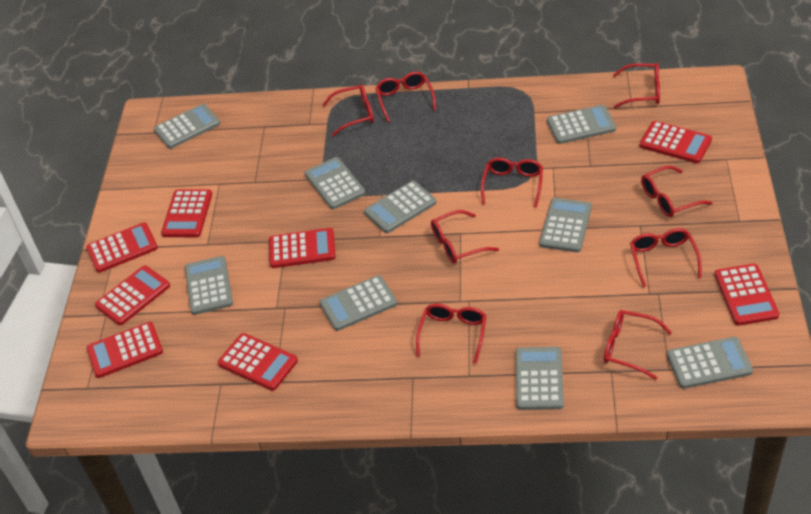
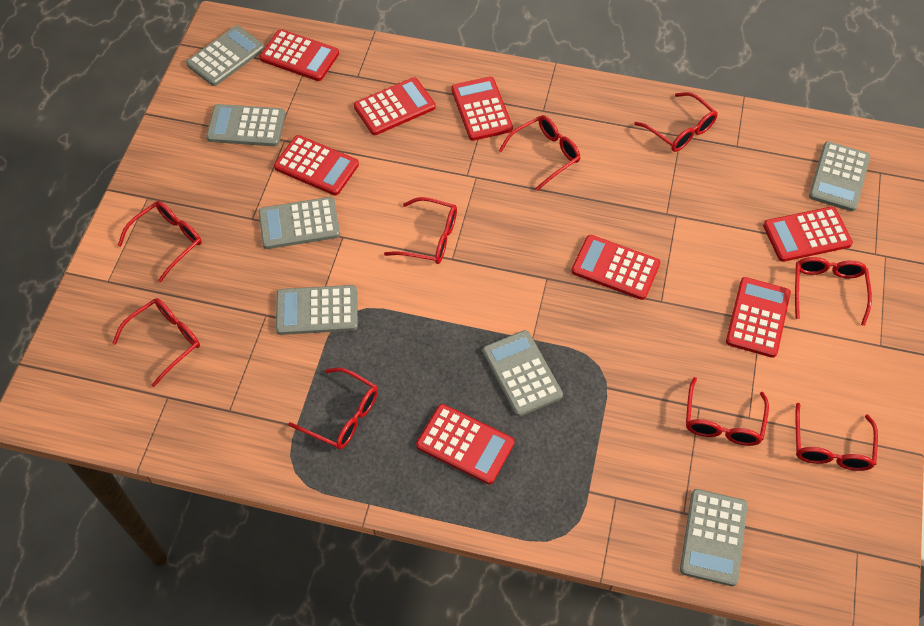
grey calculator: 9 -> 7

